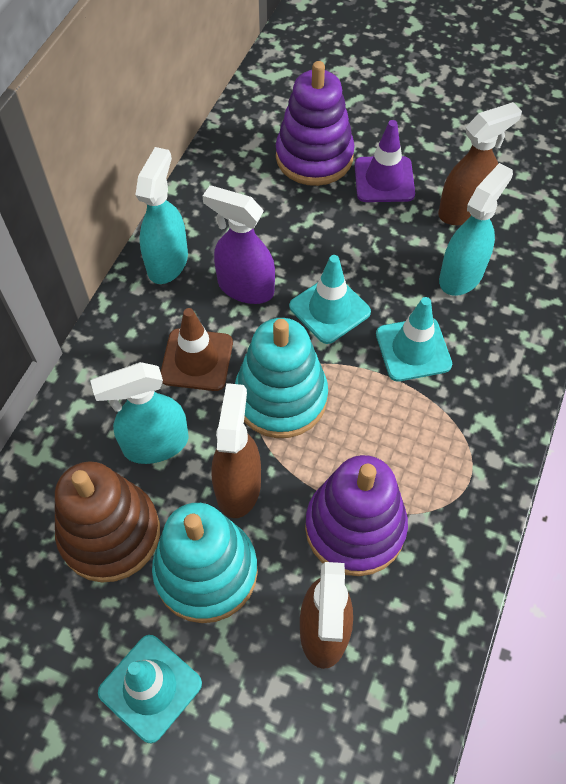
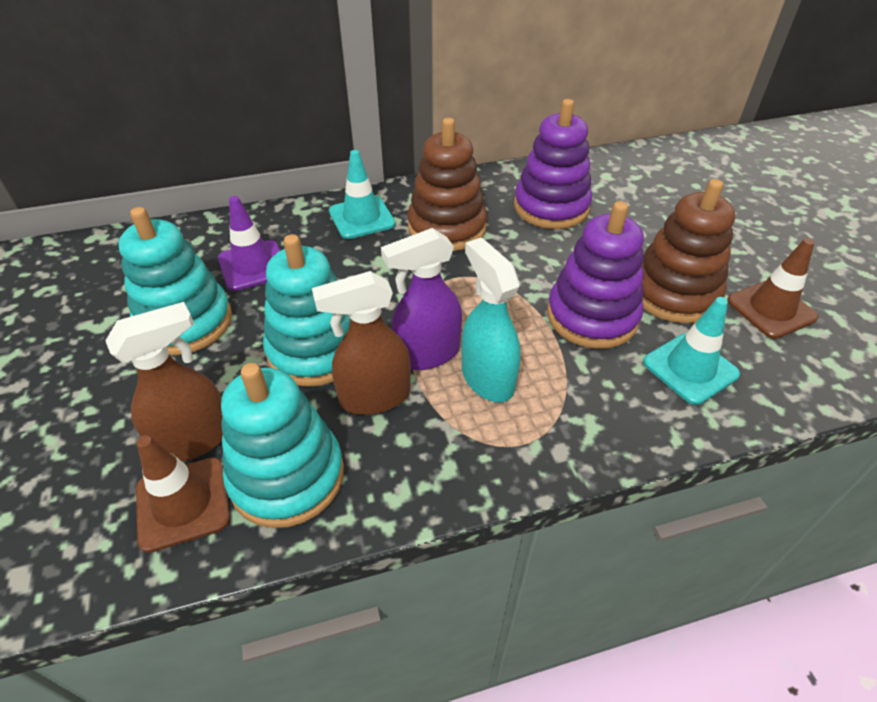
brown spray bottle: 3 -> 2
brown stacking toy: 1 -> 2
brown traffic cone: 1 -> 2
turquoise spray bottle: 3 -> 1
turquoise stacking toy: 2 -> 3
turquoise traffic cone: 3 -> 2

